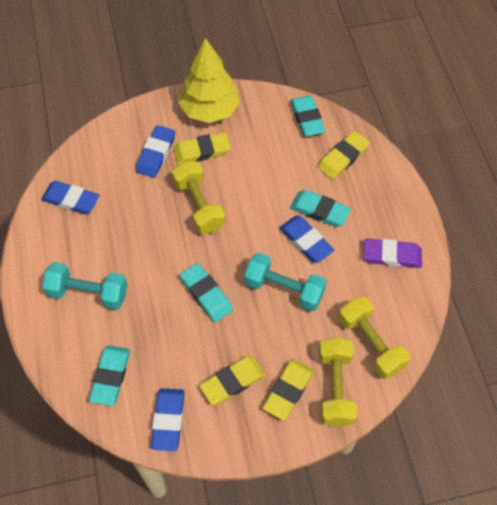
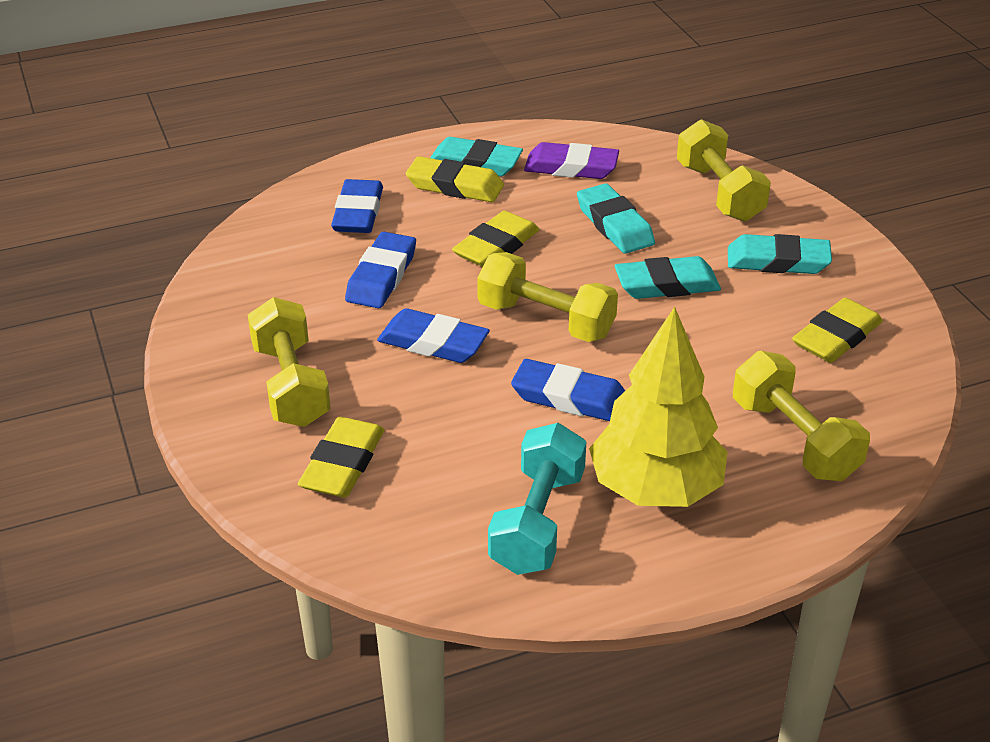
turquoise dumbbell: 2 -> 1
yellow dumbbell: 3 -> 4

